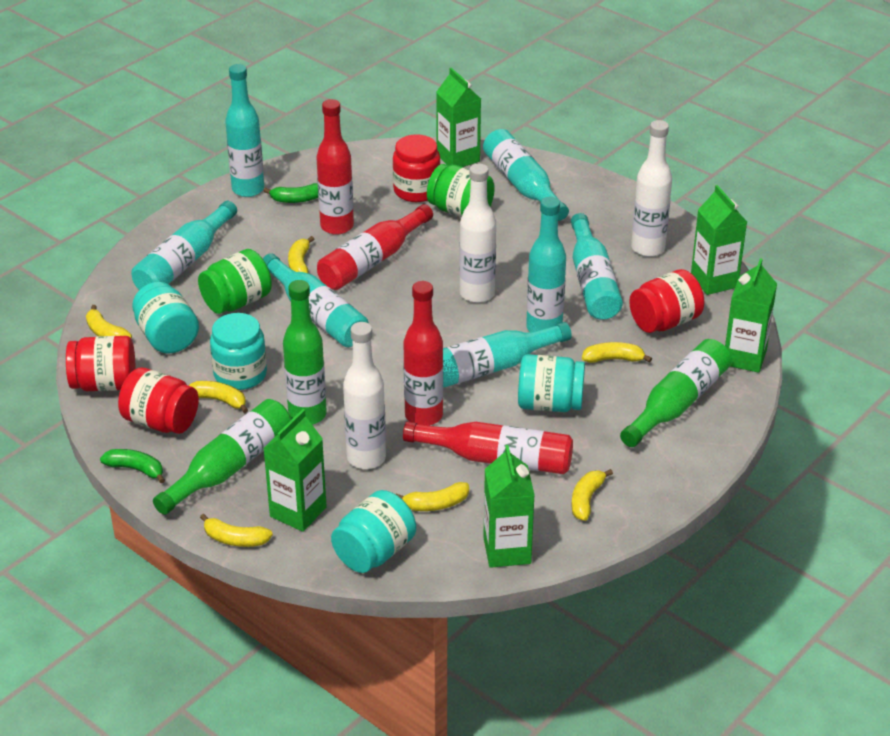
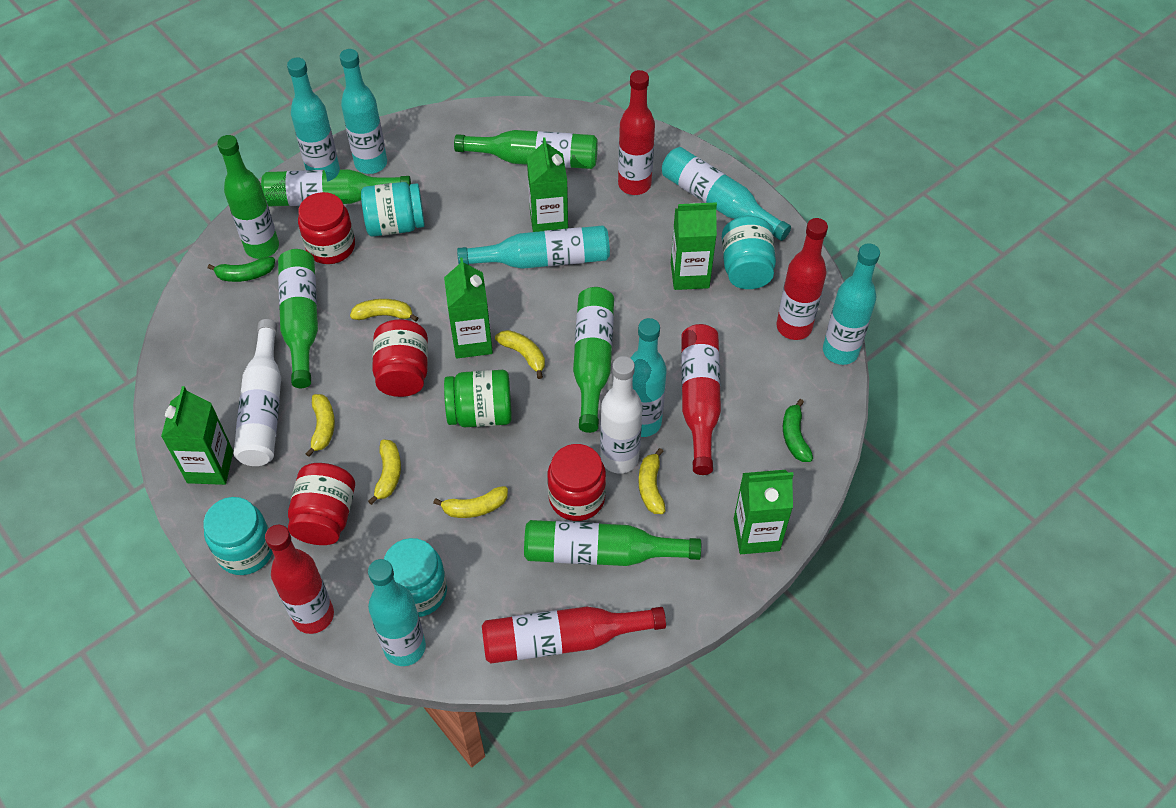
green bottle: 3 -> 6
green jar: 2 -> 1
red bottle: 4 -> 5
white bottle: 3 -> 2
yellow banana: 7 -> 6

